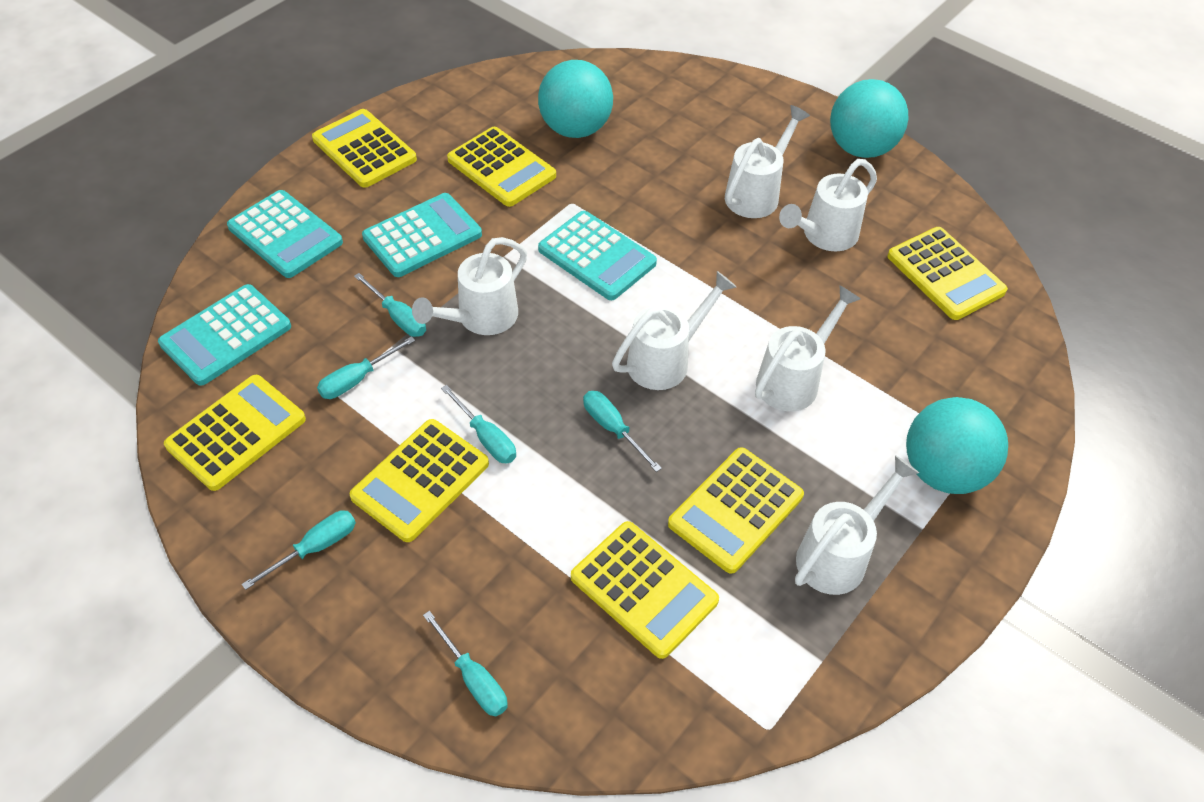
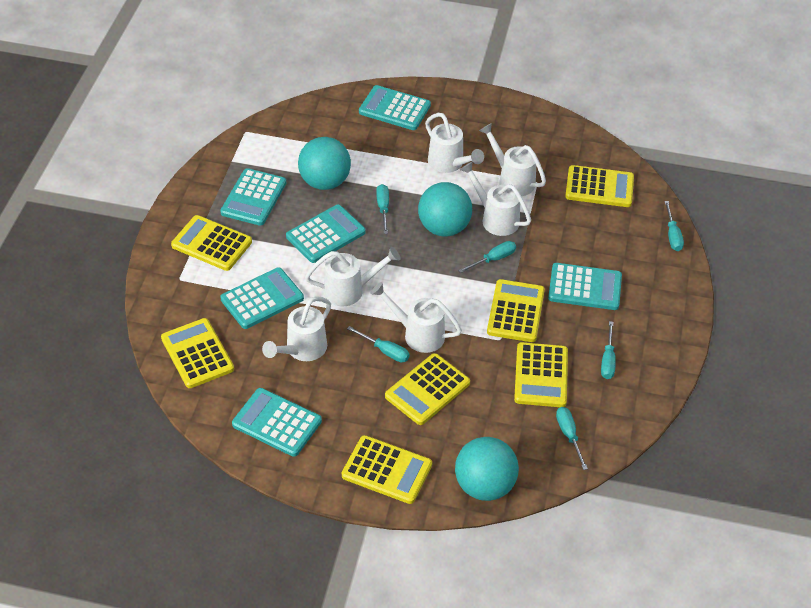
turquoise calculator: 4 -> 6

